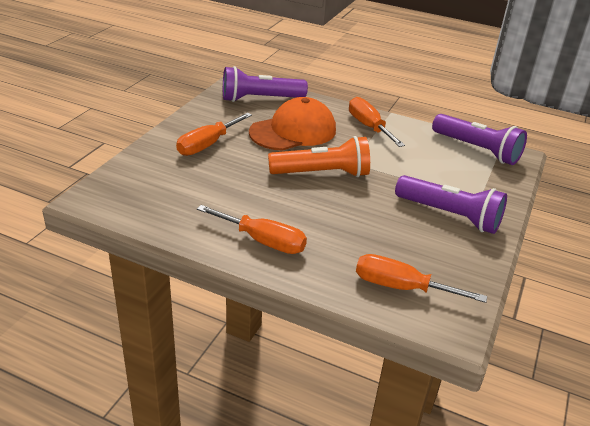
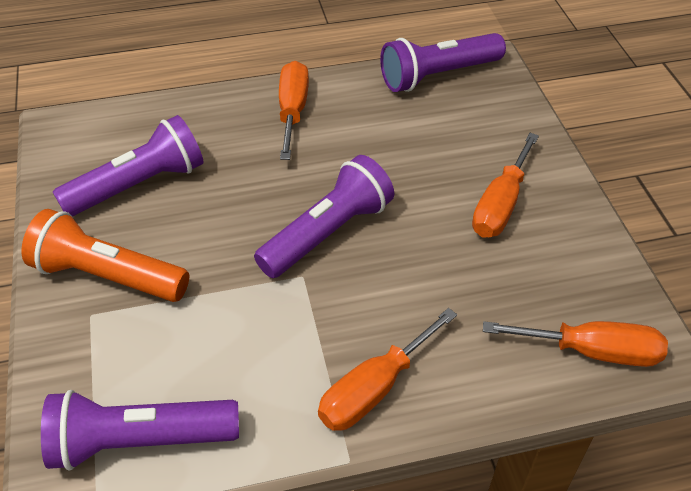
orange cap: 1 -> 0
purple flashlight: 3 -> 4

